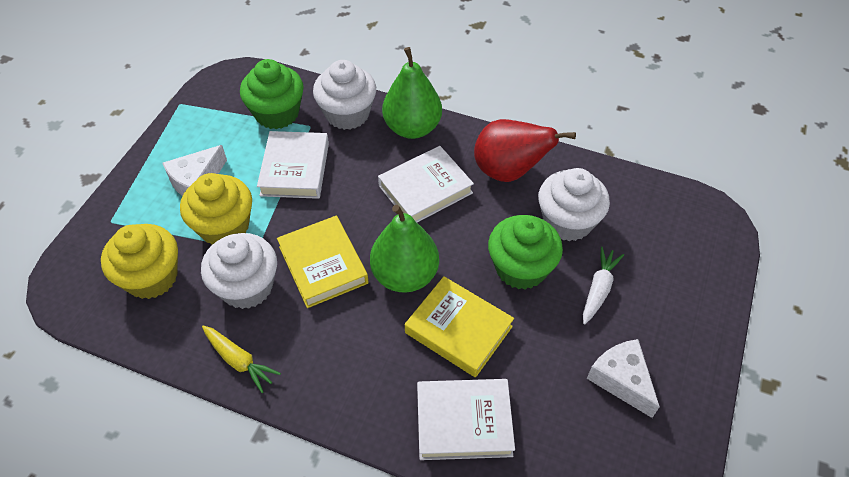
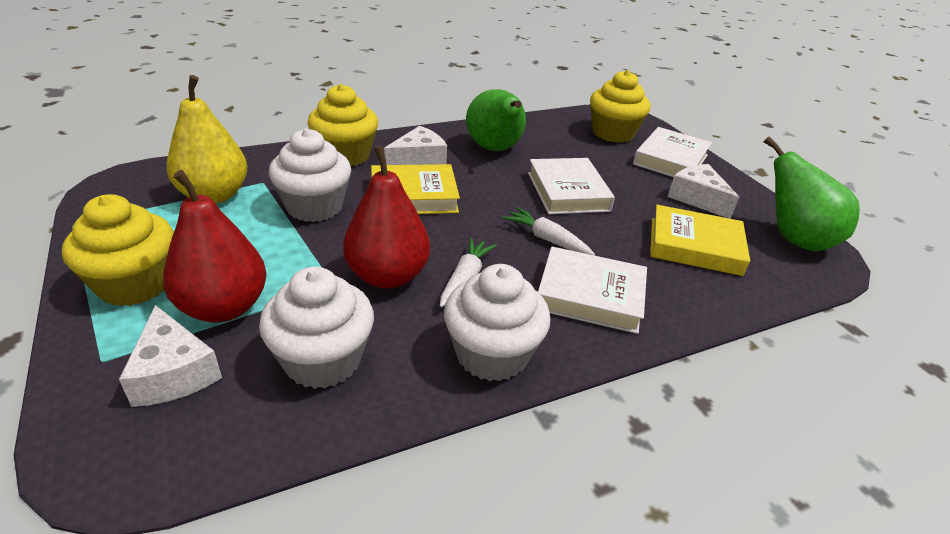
green cupcake: 2 -> 0
red pear: 1 -> 2
white carrot: 1 -> 2
white cheese: 2 -> 3
yellow carrot: 1 -> 0
yellow cupcake: 2 -> 3
yellow pear: 0 -> 1

